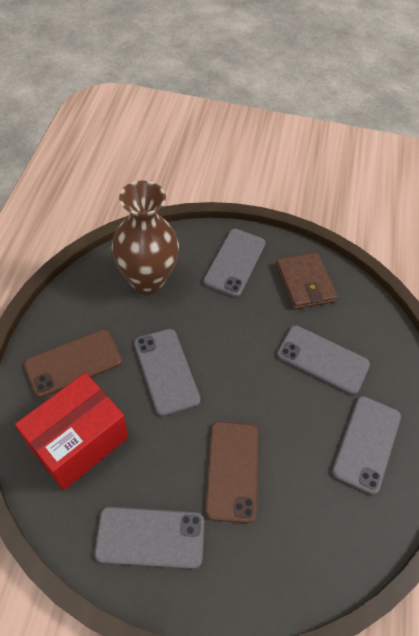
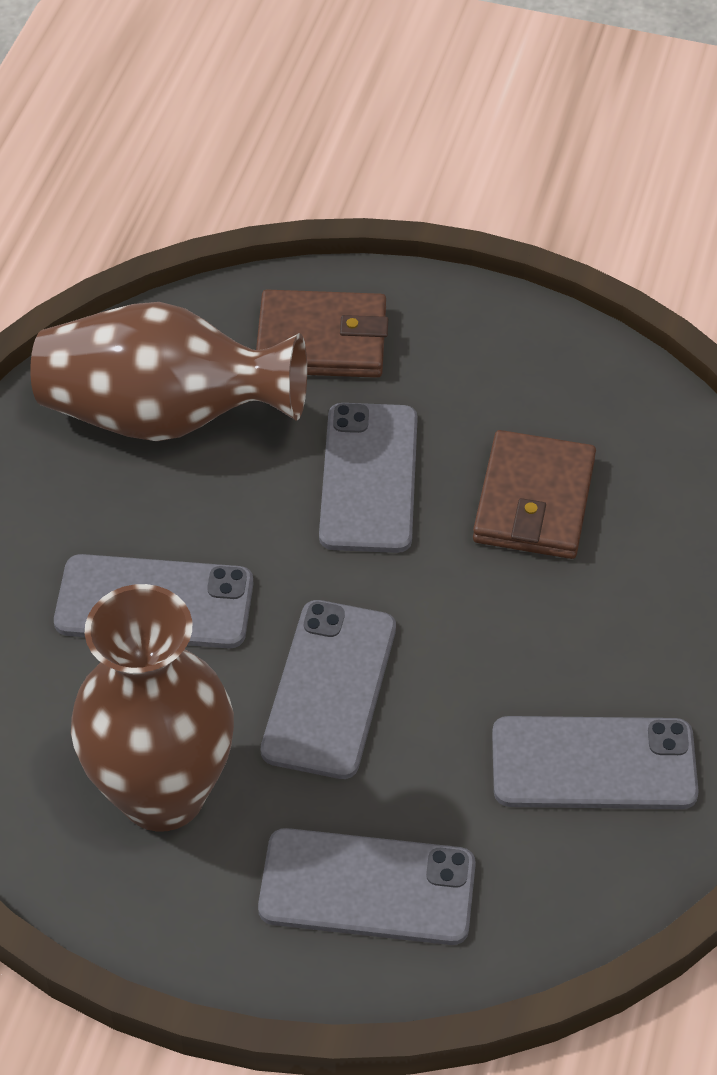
brown phone: 2 -> 0
brown vase: 1 -> 2
brown wallet: 1 -> 2
red box: 1 -> 0

